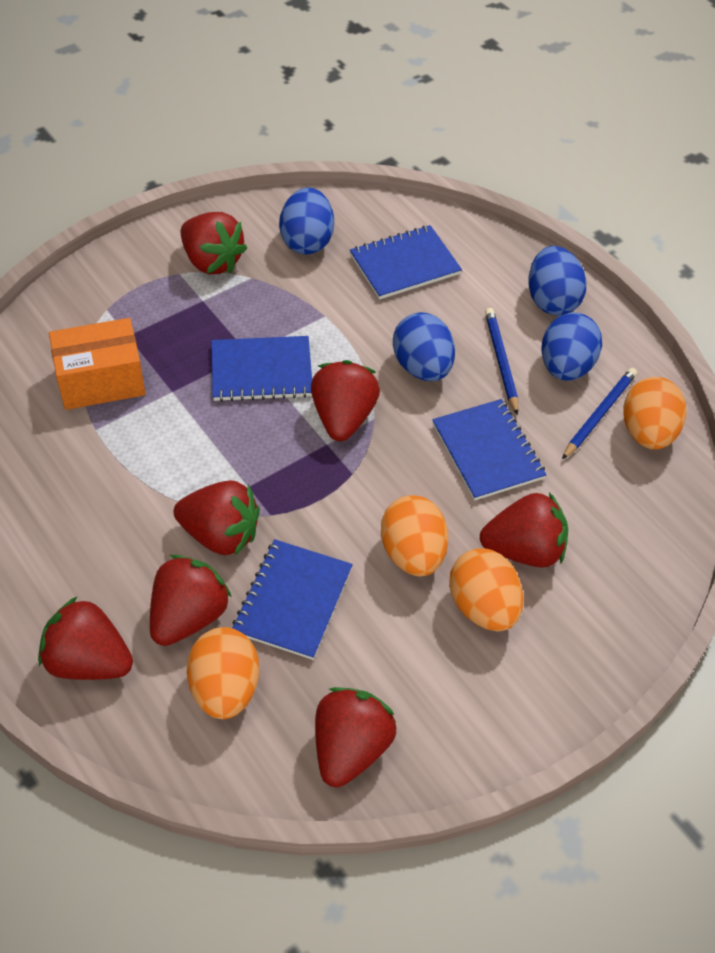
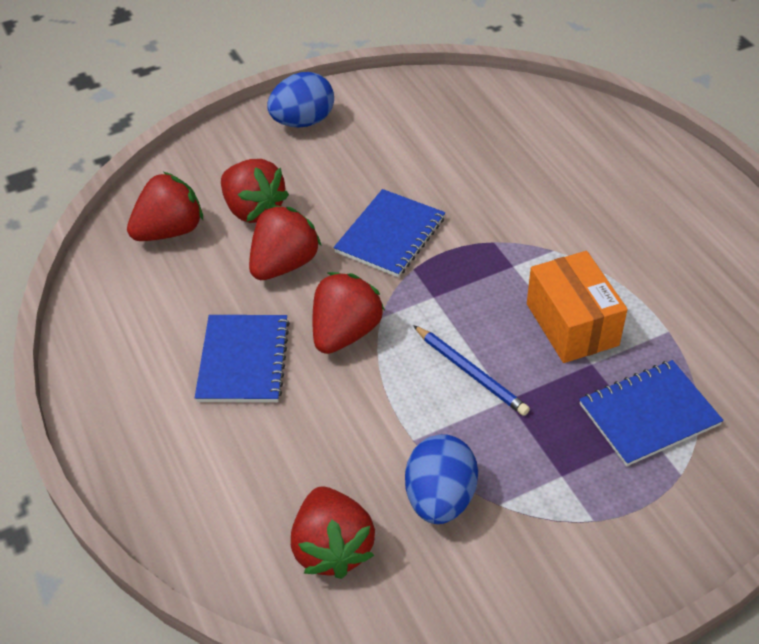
blue egg: 4 -> 2
blue notebook: 4 -> 3
blue pencil: 2 -> 1
orange egg: 4 -> 0
red strawberry: 7 -> 5

